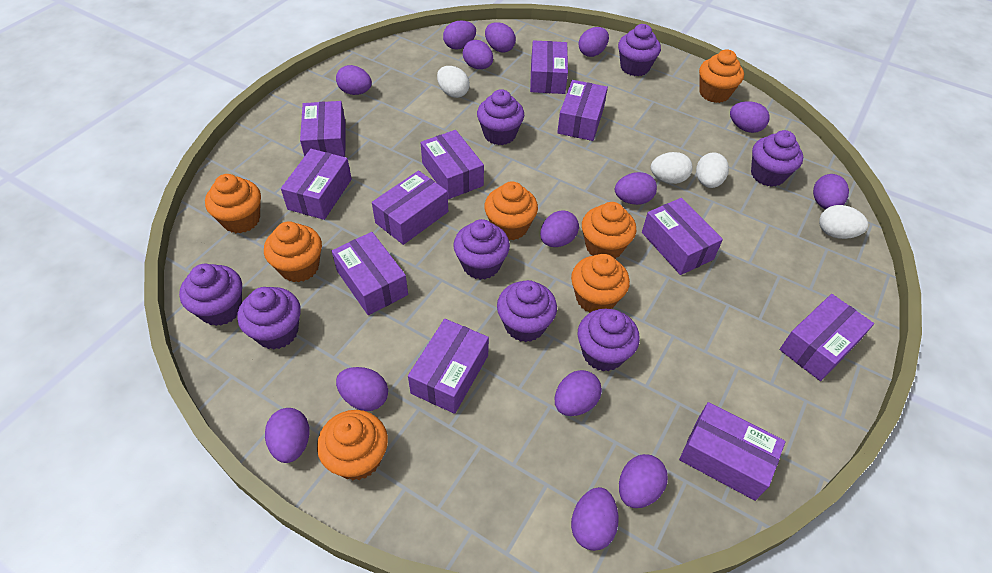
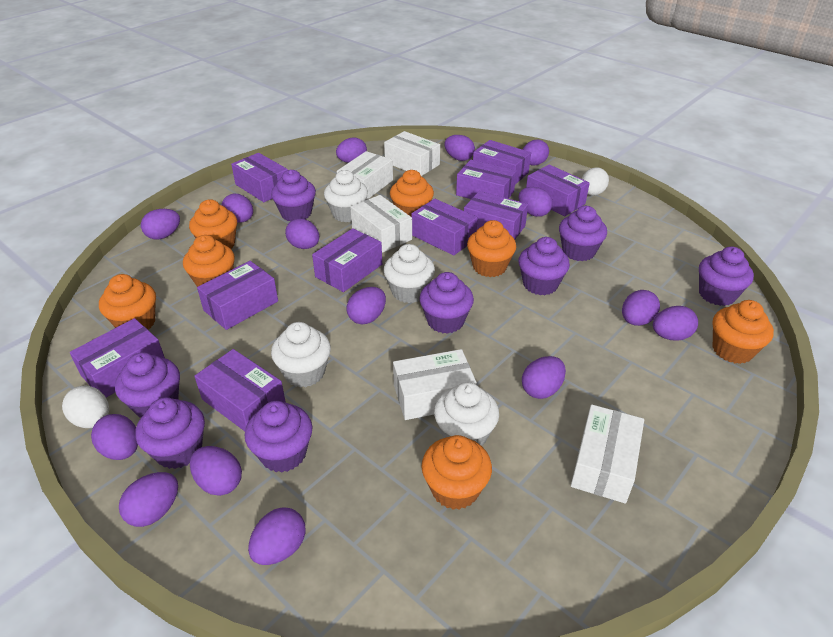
purple box: 11 -> 10
purple egg: 14 -> 15
white box: 0 -> 5
white cupcake: 0 -> 4
white egg: 4 -> 2

